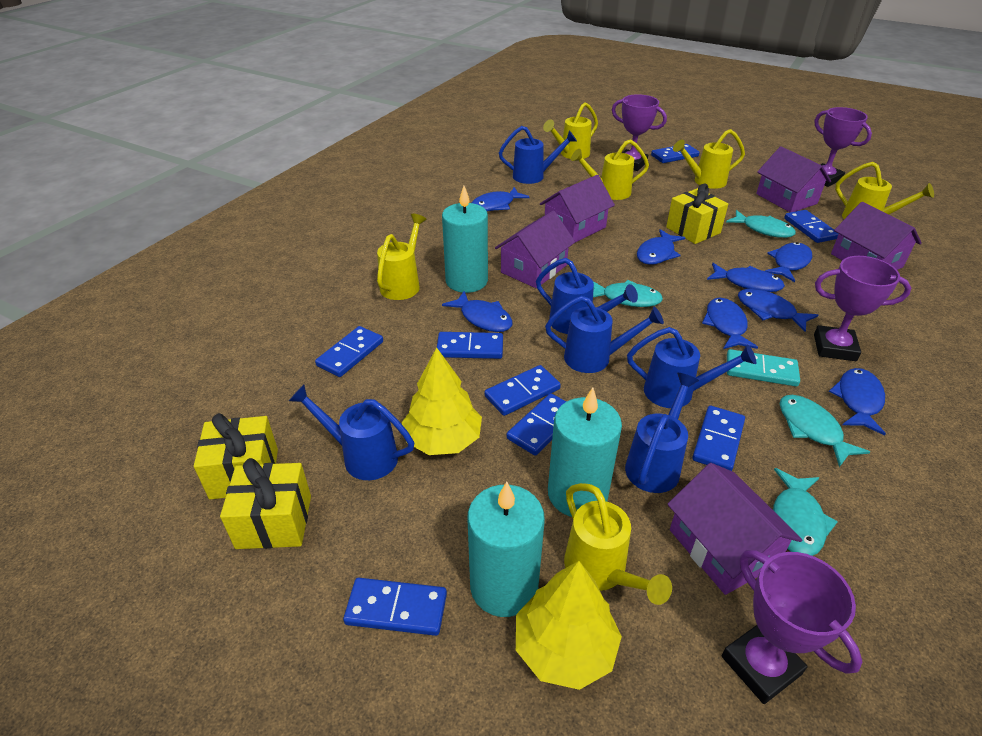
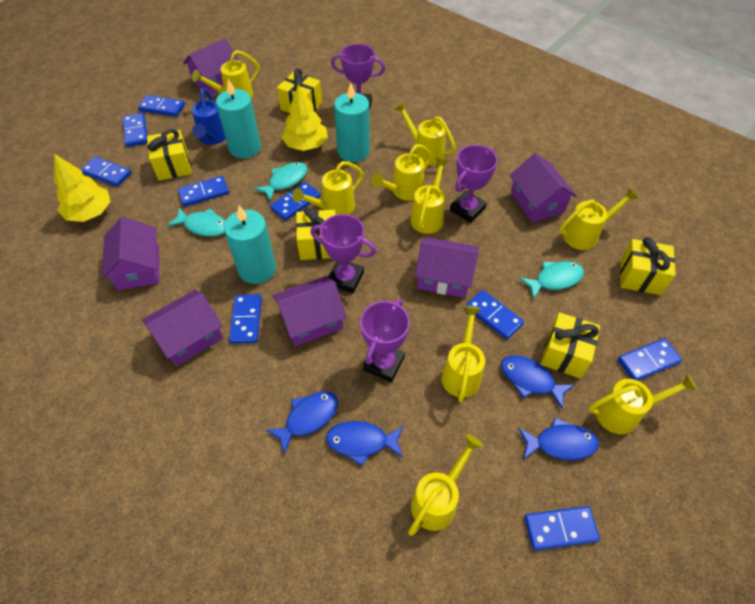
blue domino: 8 -> 9
blue fish: 8 -> 4
blue watering can: 6 -> 1
purple house: 5 -> 6
turquoise domino: 1 -> 0
turquoise fish: 4 -> 3
yellow gift: 3 -> 5
yellow watering can: 6 -> 9

